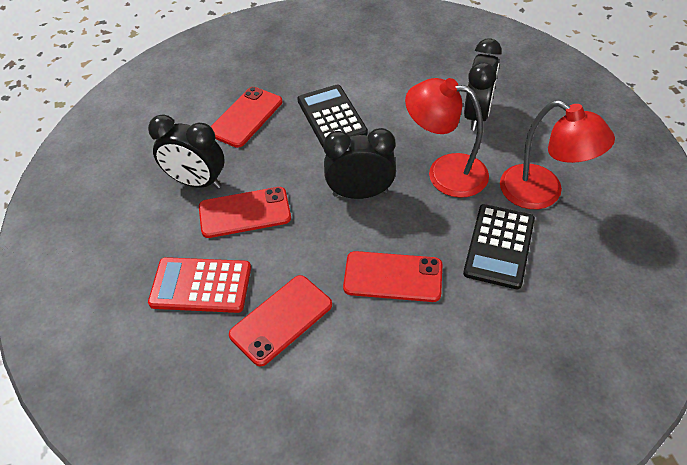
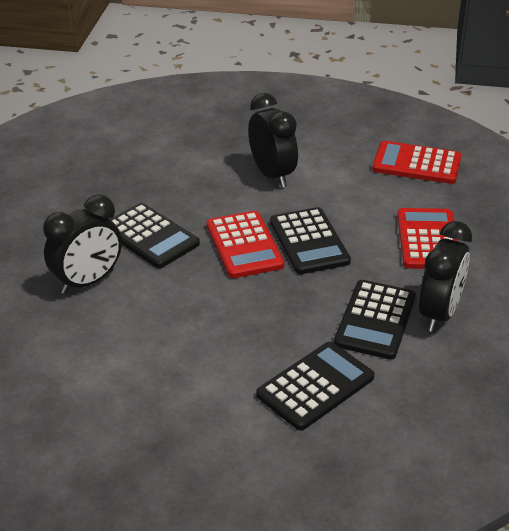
black calculator: 2 -> 4
red calculator: 1 -> 3
red lamp: 2 -> 0
red phone: 4 -> 0

